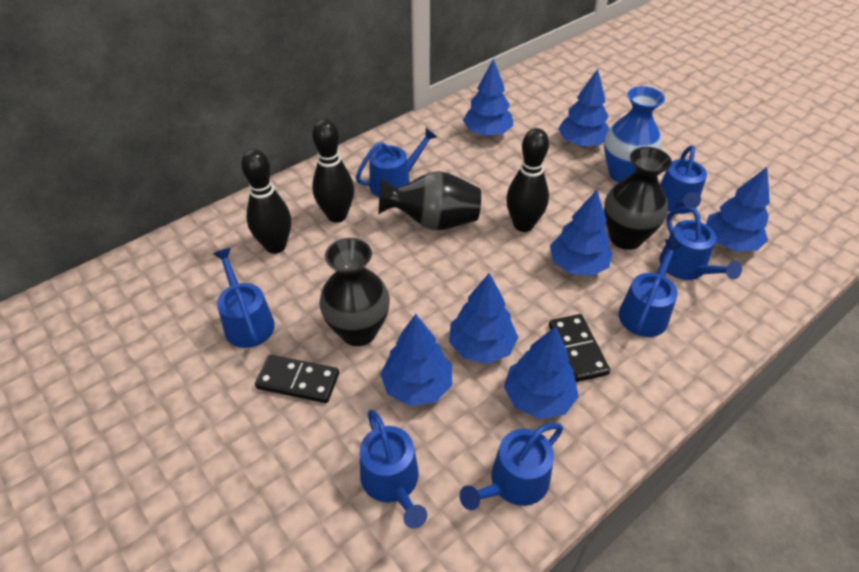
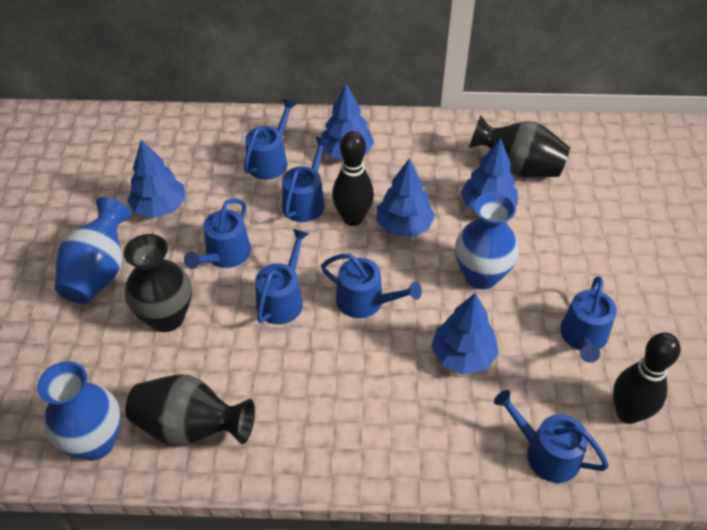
black bowling pin: 3 -> 2
black domino: 2 -> 0
blue tree: 7 -> 5
blue vase: 1 -> 3

